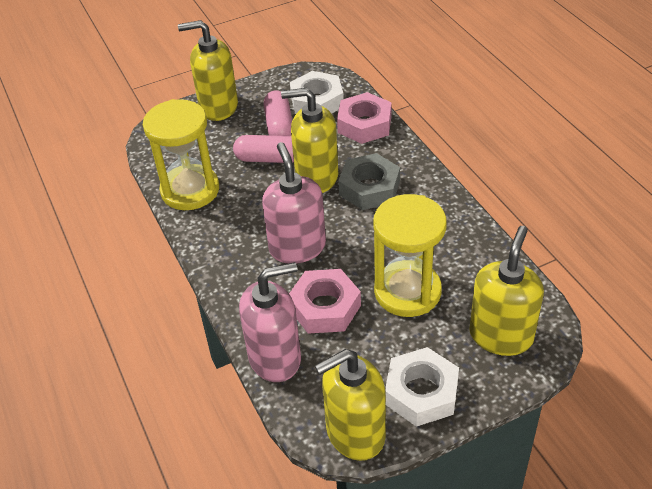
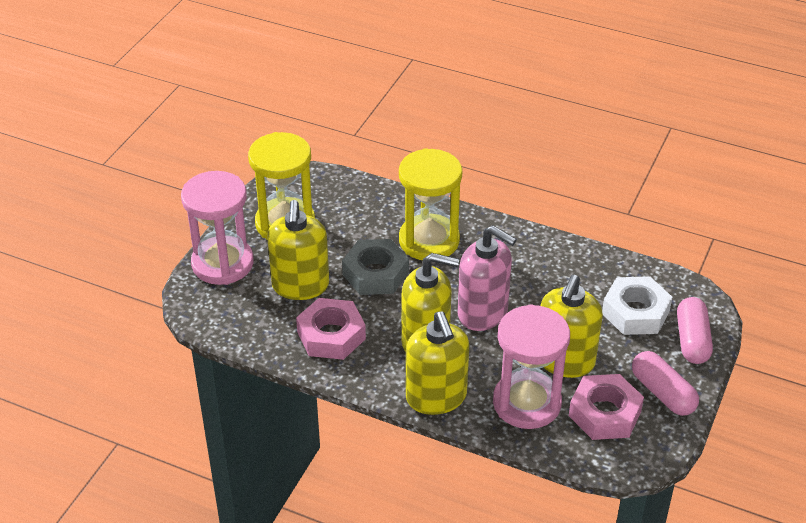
pink hourglass: 0 -> 2
pink soap dispenser: 2 -> 1
white nut: 2 -> 1

